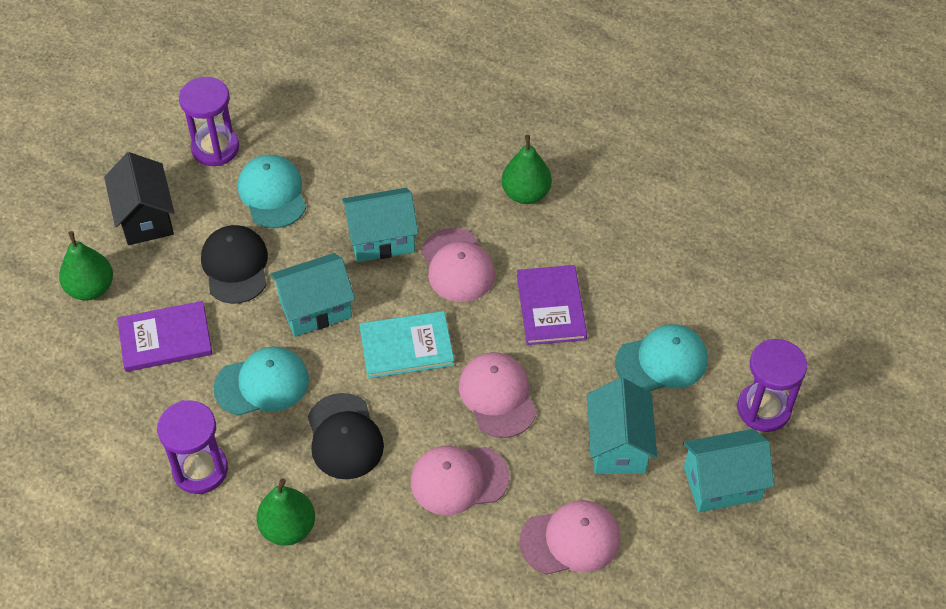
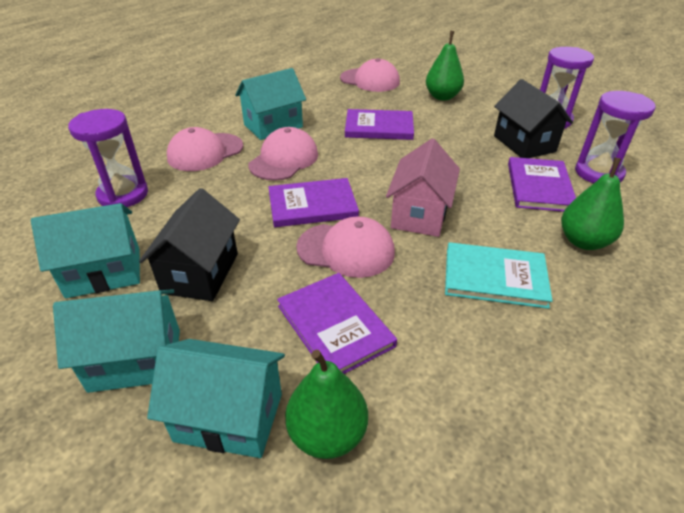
black cap: 2 -> 0
black house: 1 -> 2
pink house: 0 -> 1
purple book: 2 -> 4
turquoise cap: 3 -> 0

